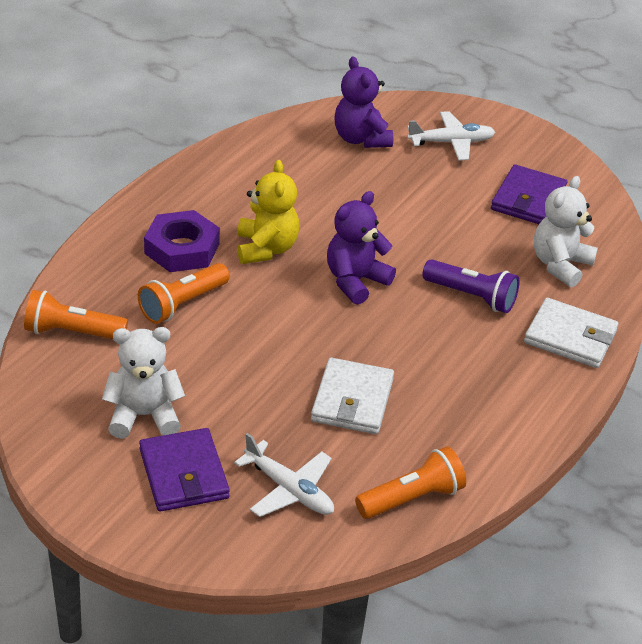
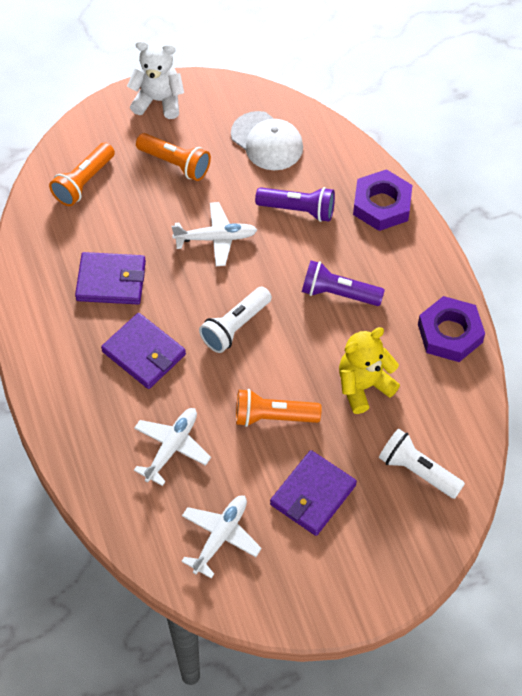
purple flashlight: 1 -> 2
purple nut: 1 -> 2
purple teddy bear: 2 -> 0
purple wallet: 2 -> 3
white cap: 0 -> 1
white flashlight: 0 -> 2
white plane: 2 -> 3
white teddy bear: 2 -> 1
white wallet: 2 -> 0

